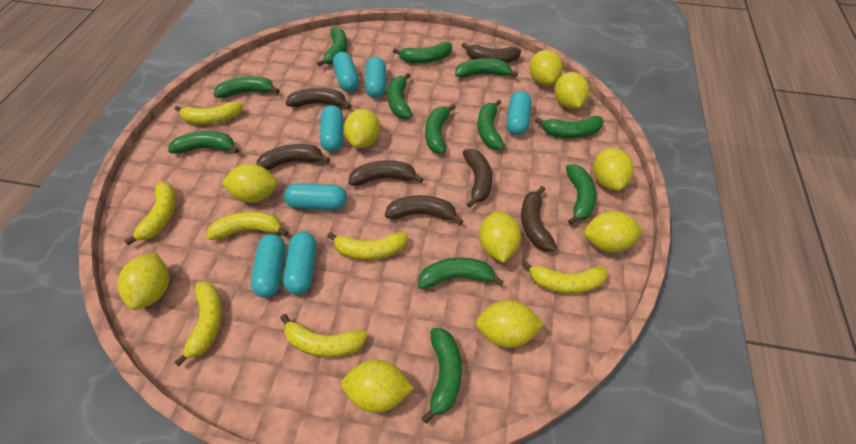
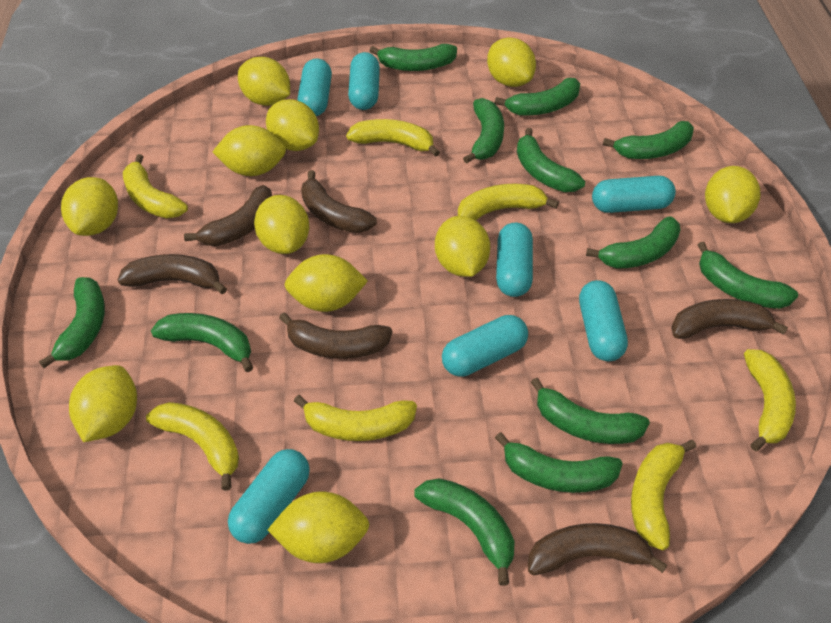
brown banana: 7 -> 6
yellow lemon: 10 -> 11

